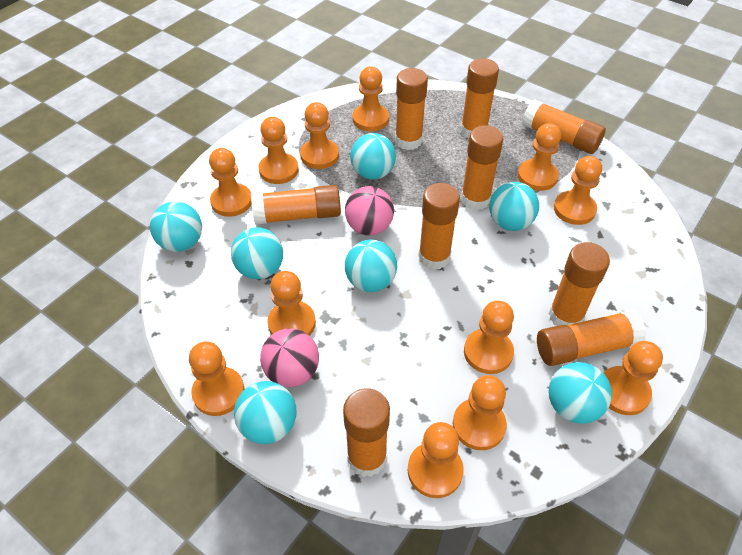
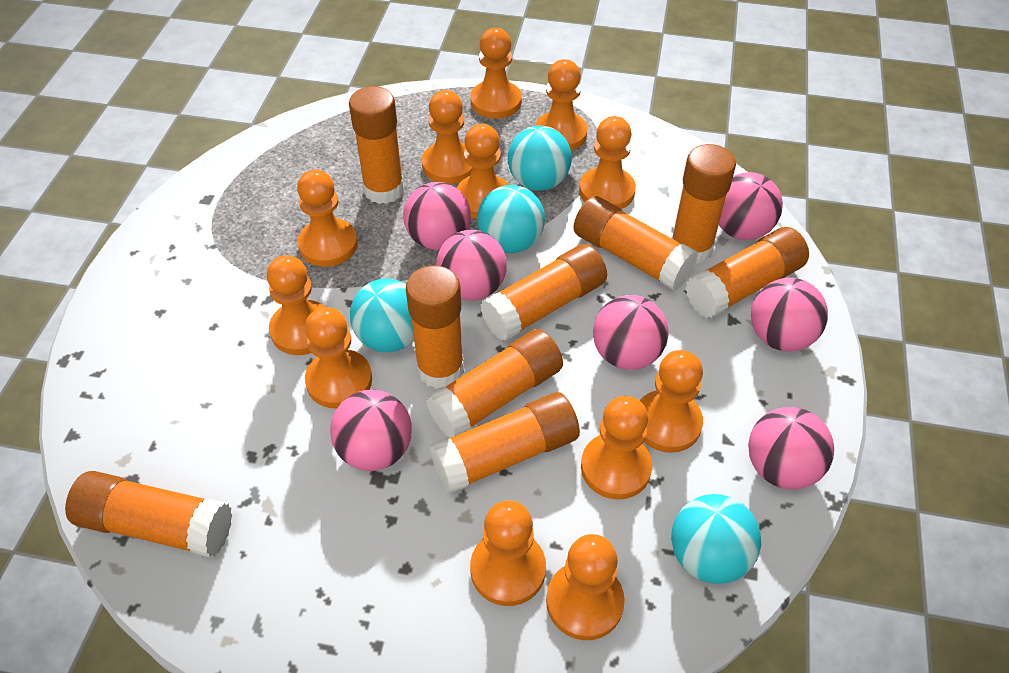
pink ball: 2 -> 7
turquoise ball: 7 -> 4

